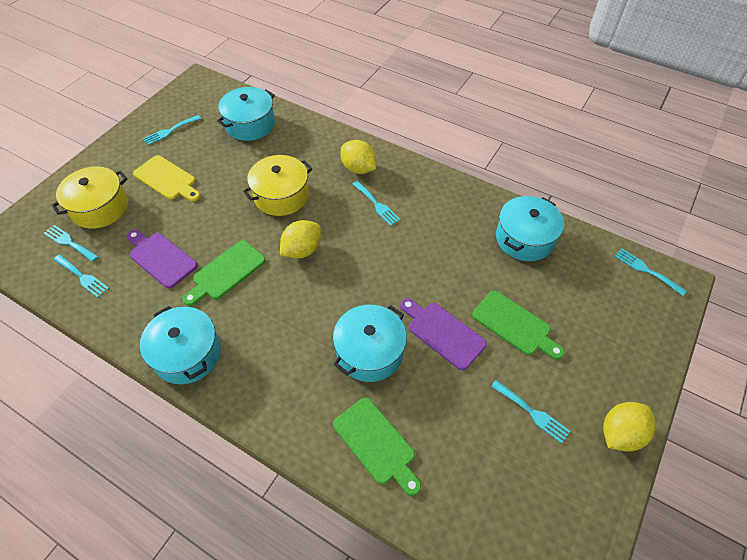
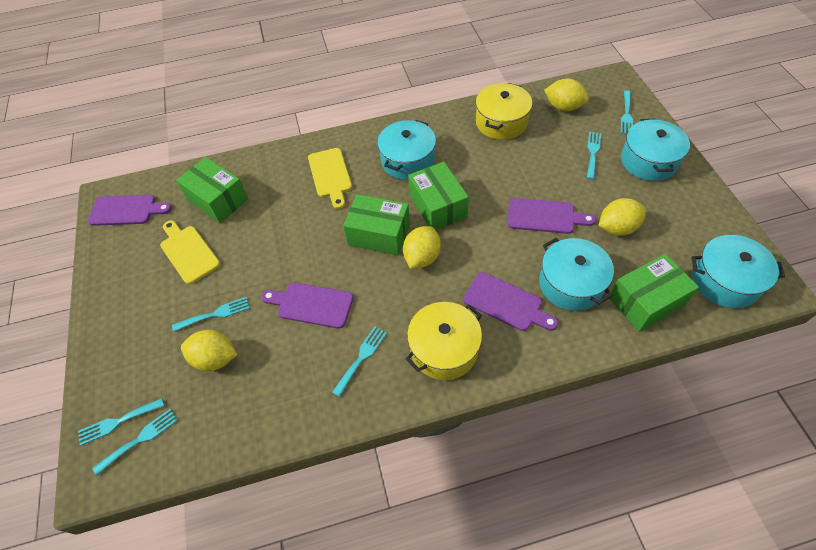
green box: 0 -> 4
green cutting board: 3 -> 0
purple cutting board: 2 -> 4
yellow cutting board: 1 -> 2
yellow lemon: 3 -> 4

